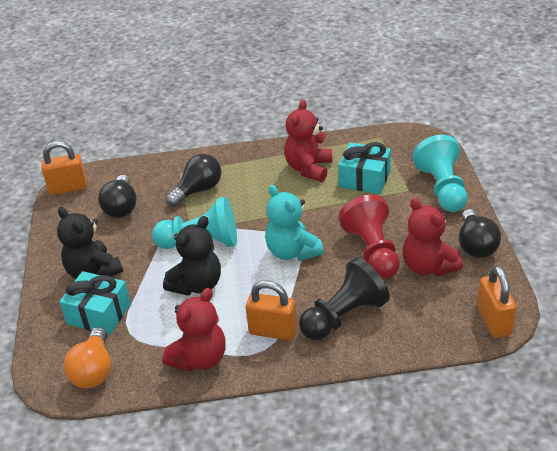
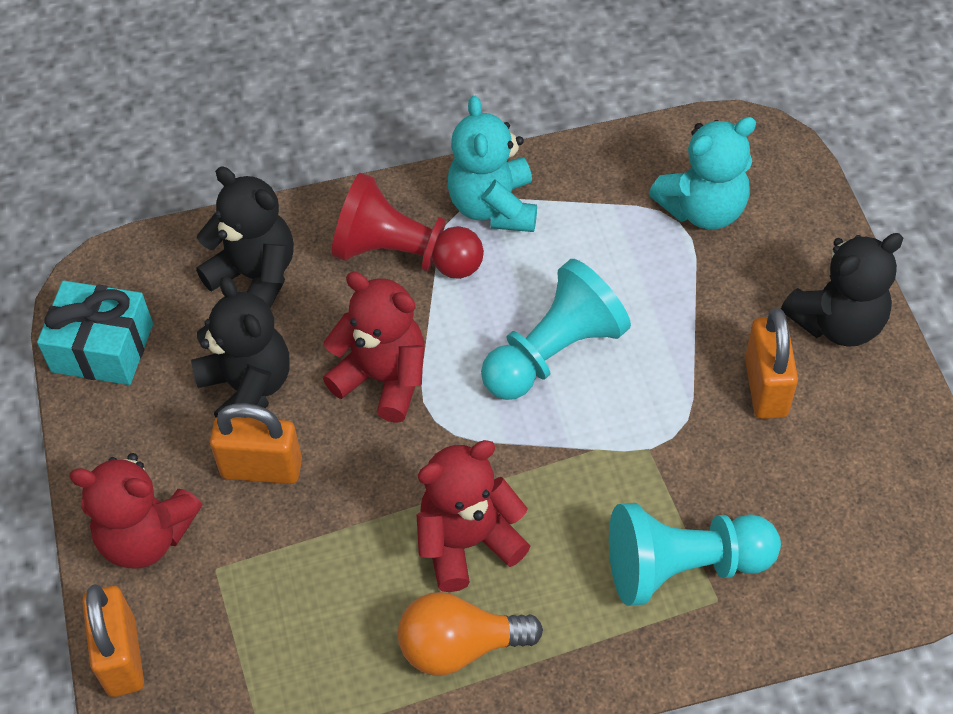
black light bulb: 3 -> 0
black pawn: 1 -> 0
black teddy bear: 2 -> 3
turquoise gift: 2 -> 1
turquoise teddy bear: 1 -> 2

